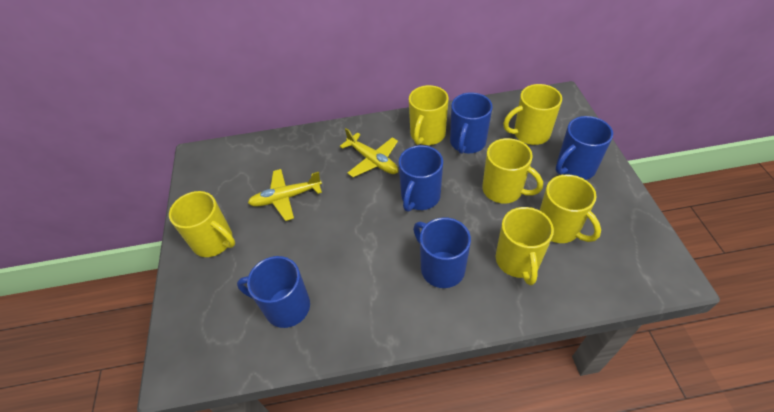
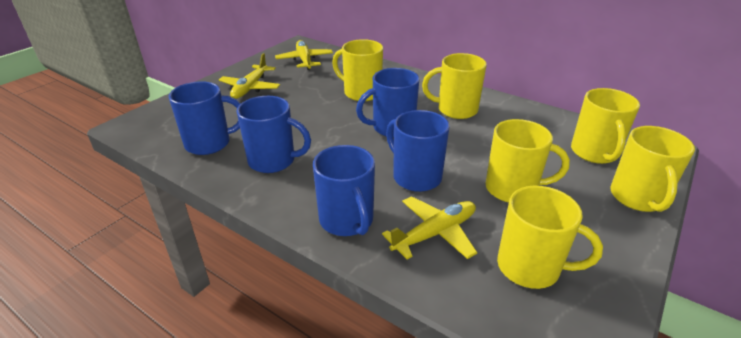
yellow plane: 2 -> 3

